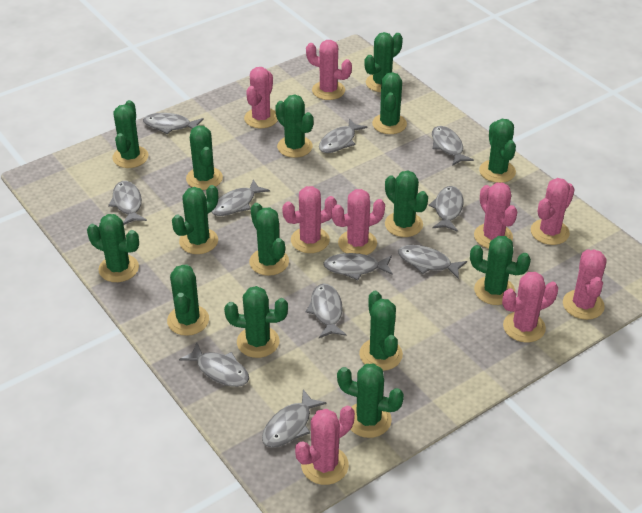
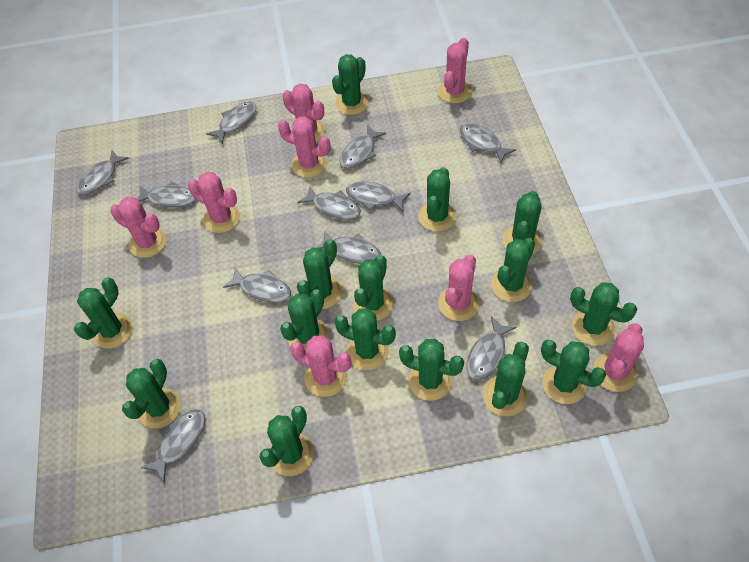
pink cactus: 9 -> 8

